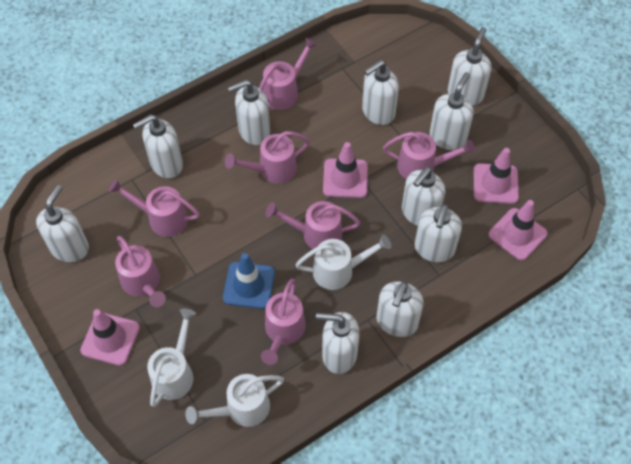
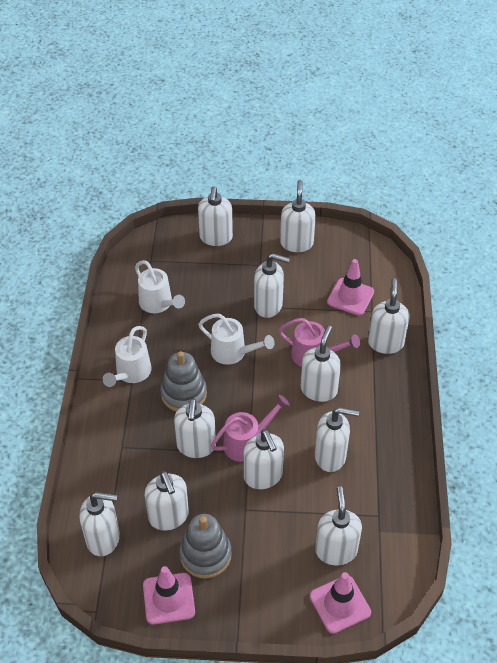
blue traffic cone: 1 -> 0
grey stacking toy: 0 -> 2
pink traffic cone: 4 -> 3
pink watering can: 7 -> 2
white soap dispenser: 10 -> 11

